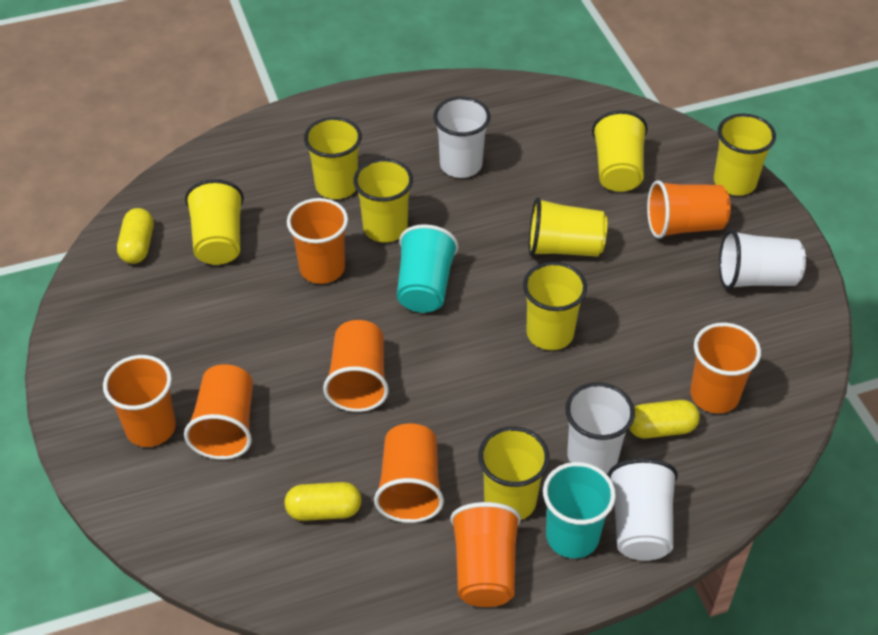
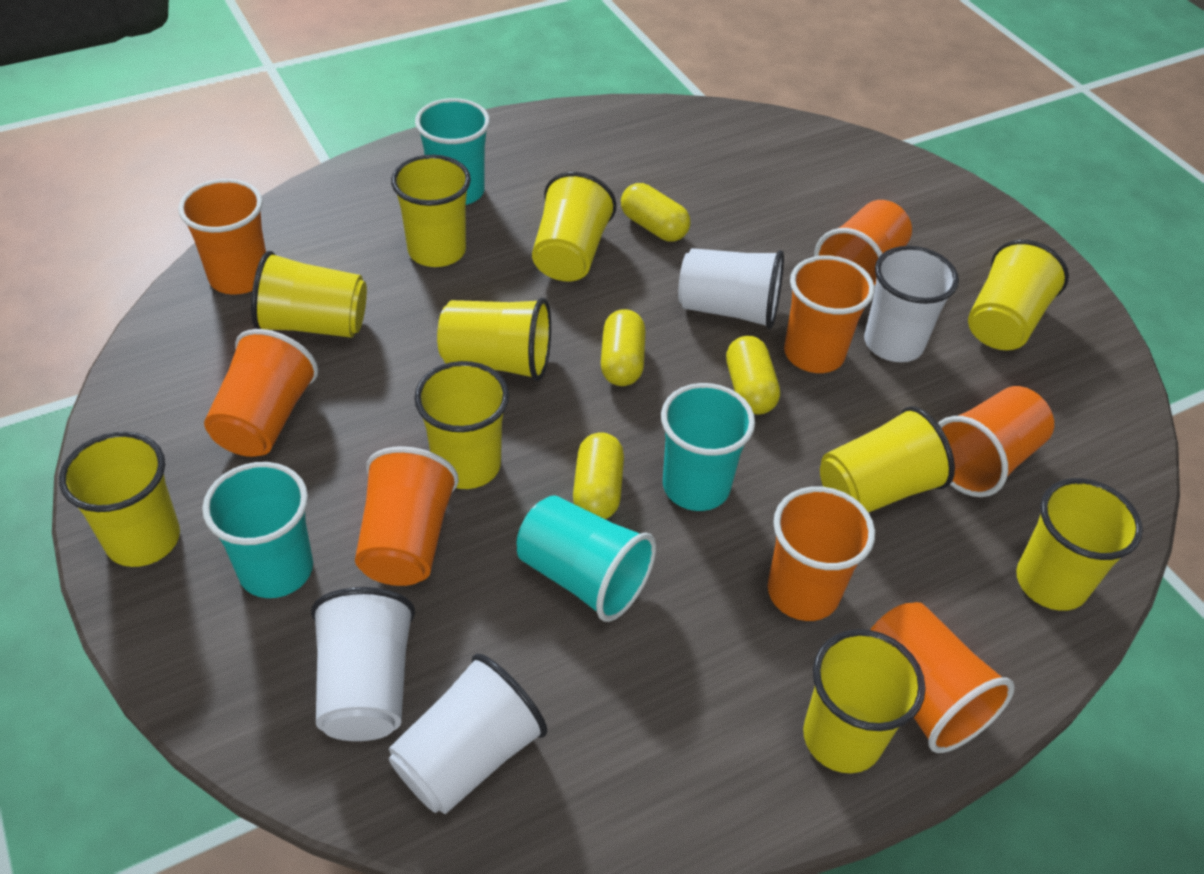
turquoise cup: 2 -> 4
yellow capsule: 3 -> 4
yellow cup: 8 -> 10

